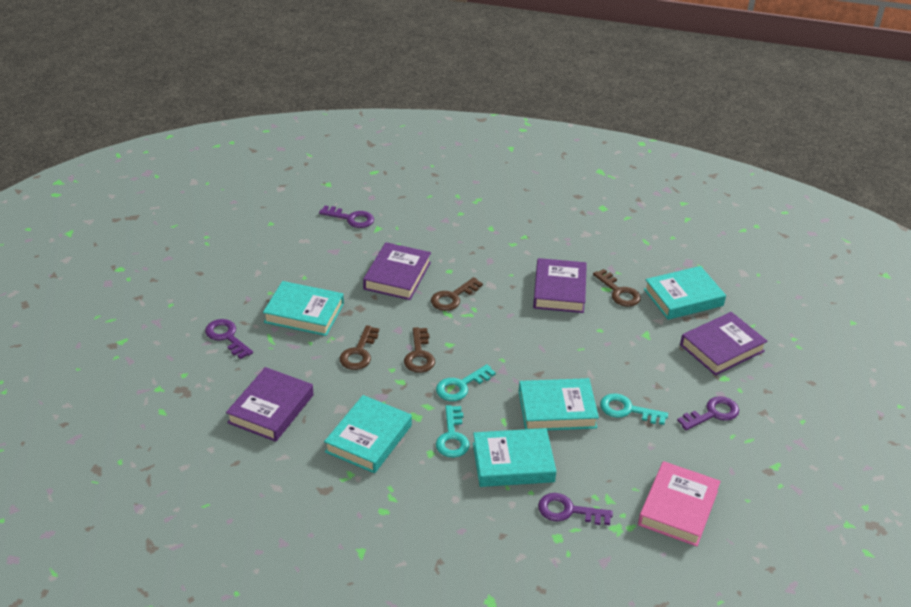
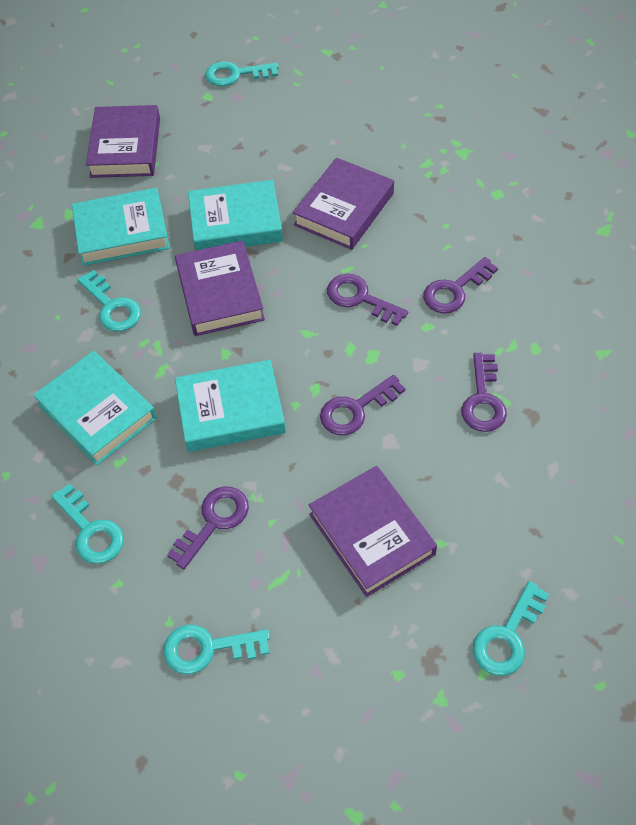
brown key: 4 -> 0
pink book: 1 -> 0
purple key: 4 -> 5
turquoise book: 5 -> 4
turquoise key: 3 -> 5

